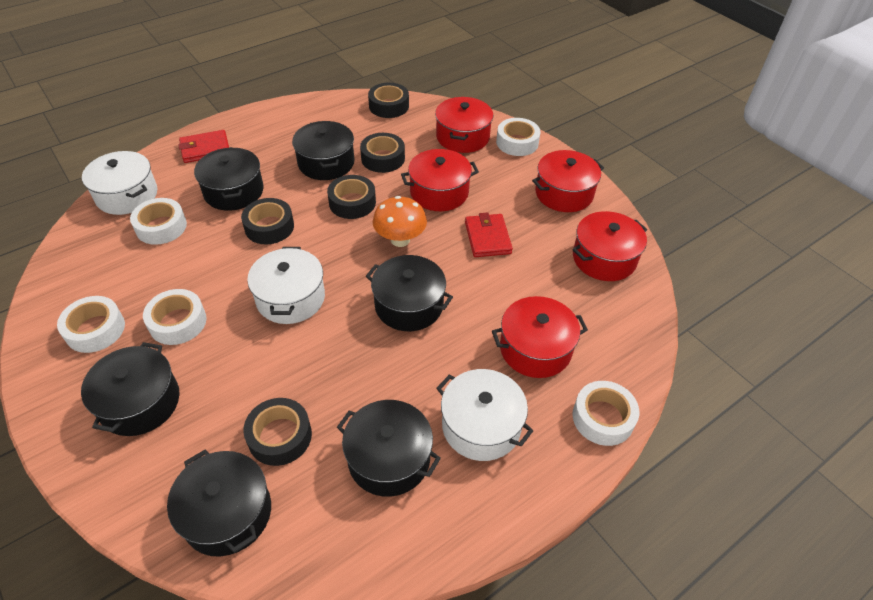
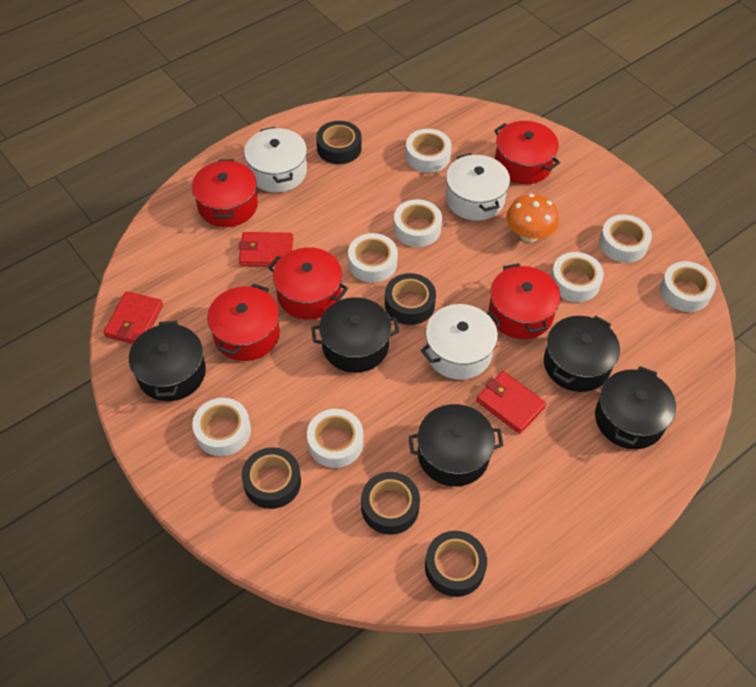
black pot: 6 -> 5
red wallet: 2 -> 3
white tape: 5 -> 8

